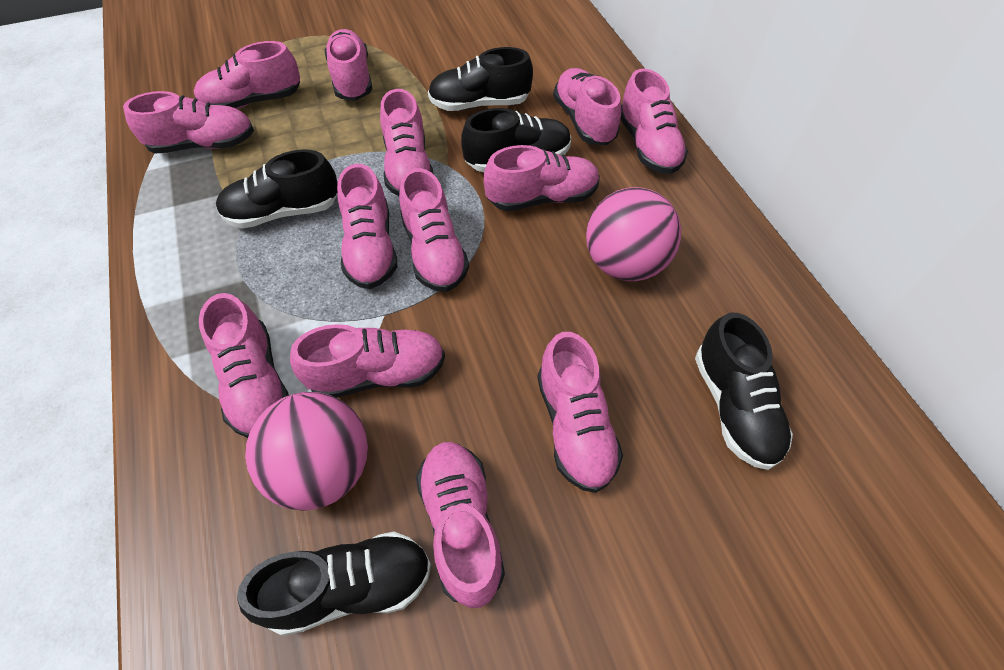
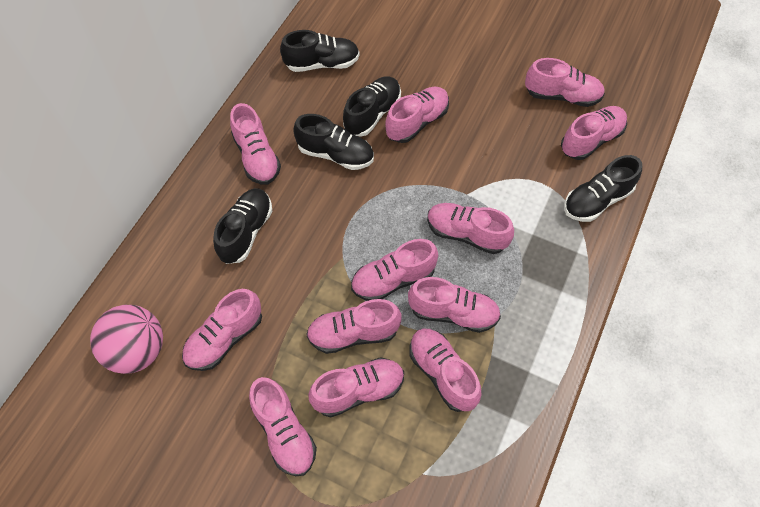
pink ball: 2 -> 1
pink shoe: 13 -> 12

